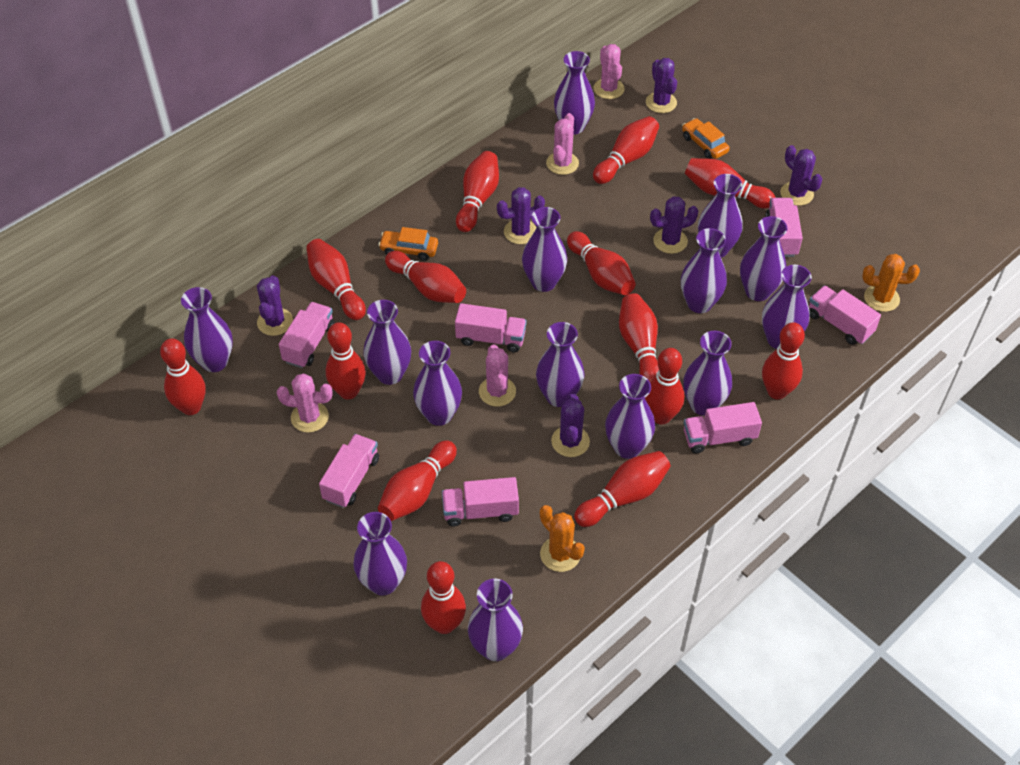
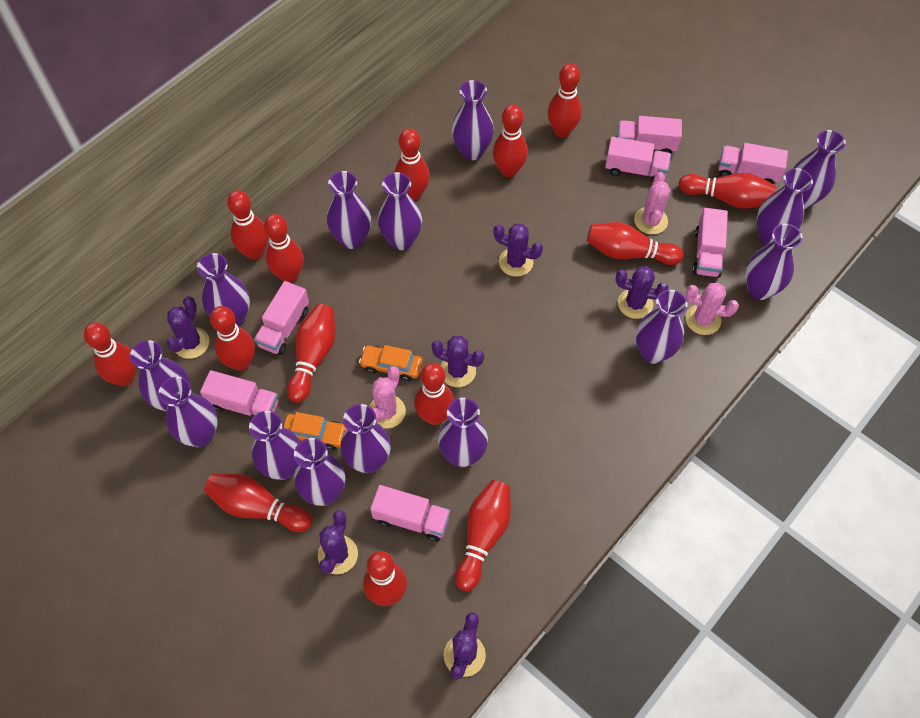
orange cactus: 2 -> 0
pink cactus: 4 -> 3

